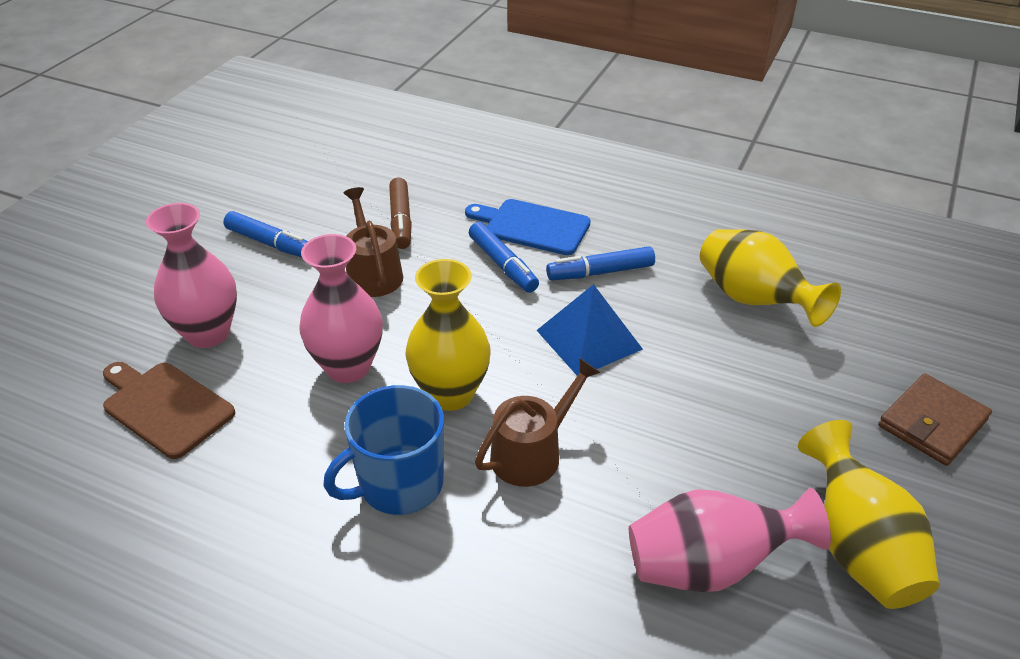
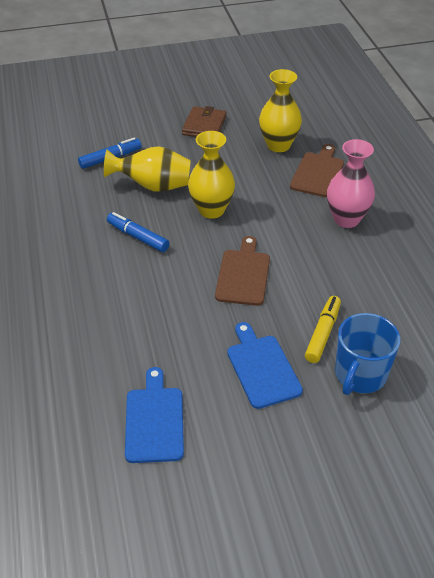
blue cutting board: 1 -> 2
blue marker: 3 -> 2
blue pyramid: 1 -> 0
brown cutting board: 1 -> 2
brown marker: 1 -> 0
brown watering can: 2 -> 0
pink vase: 3 -> 1
yellow marker: 0 -> 1

